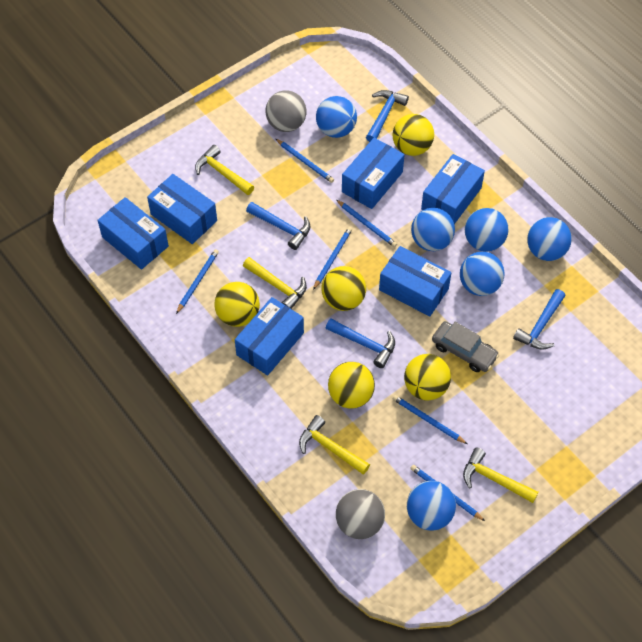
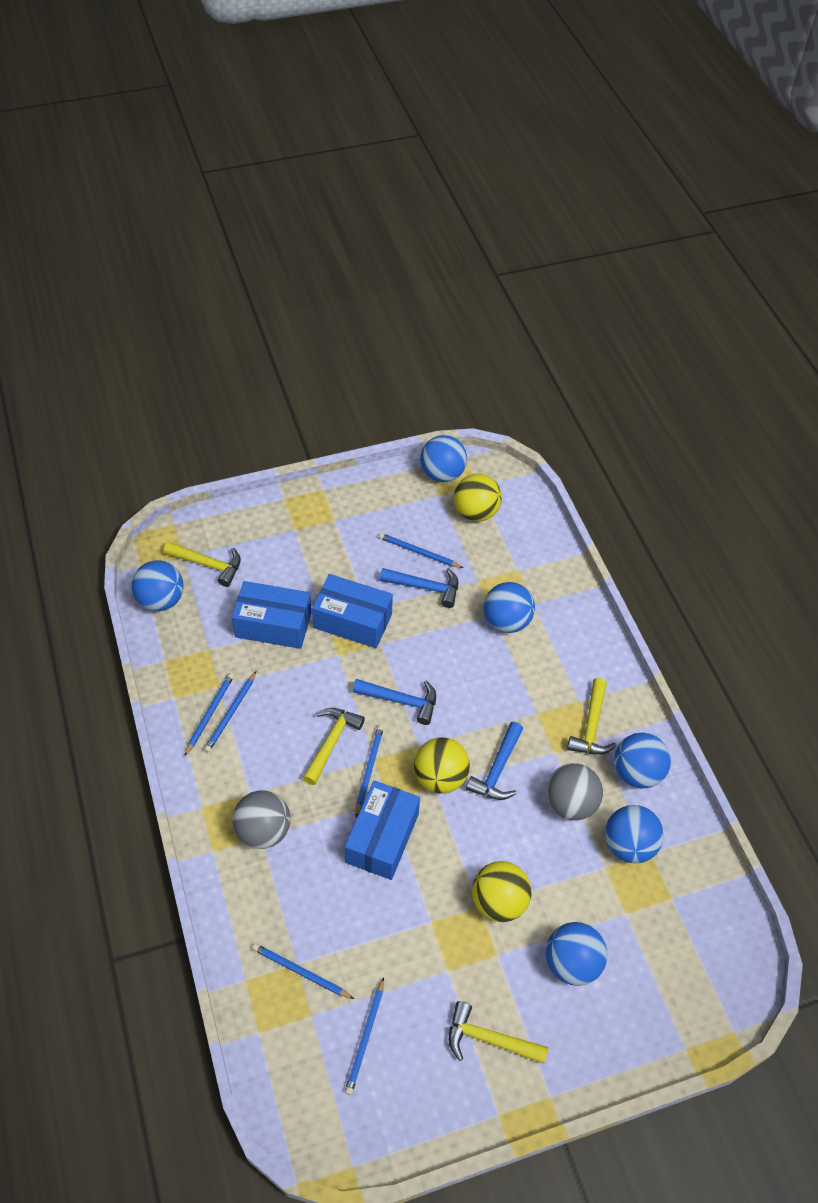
blue box: 6 -> 3
blue hammer: 4 -> 3
grey car: 1 -> 0
yellow ball: 5 -> 3

